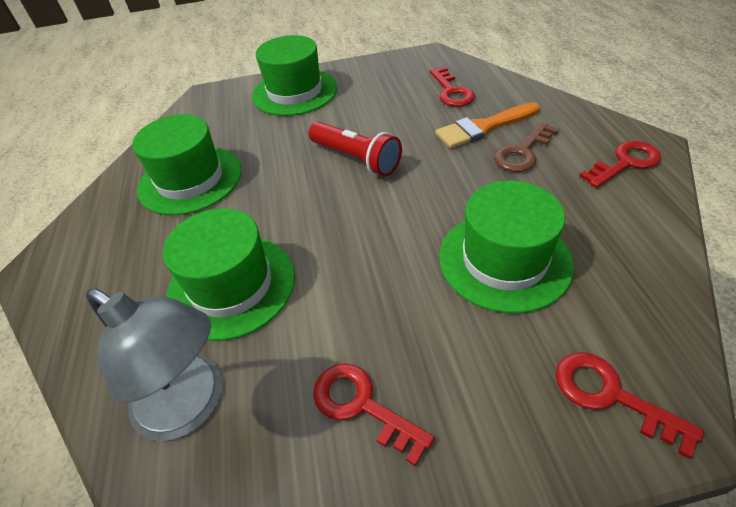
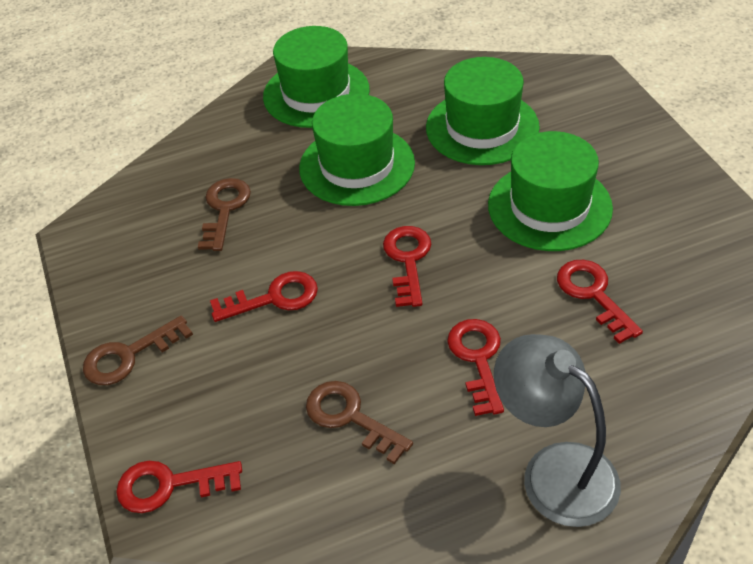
brown key: 1 -> 3
orange brush: 1 -> 0
red flashlight: 1 -> 0
red key: 4 -> 5

